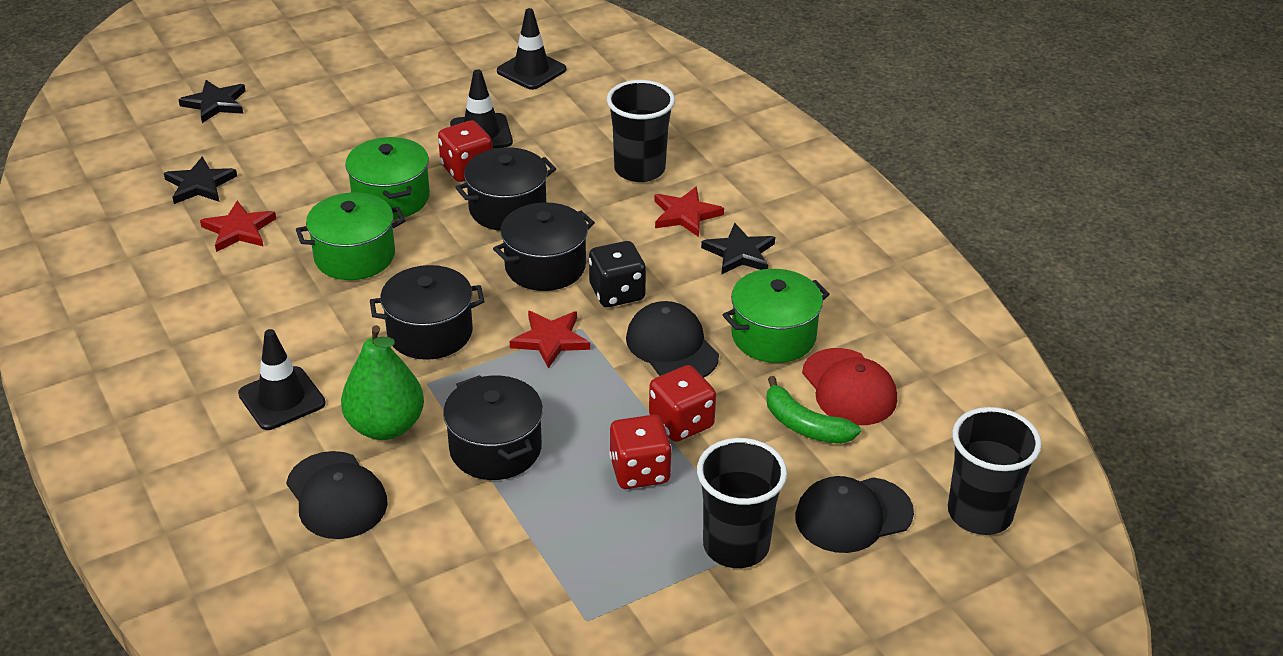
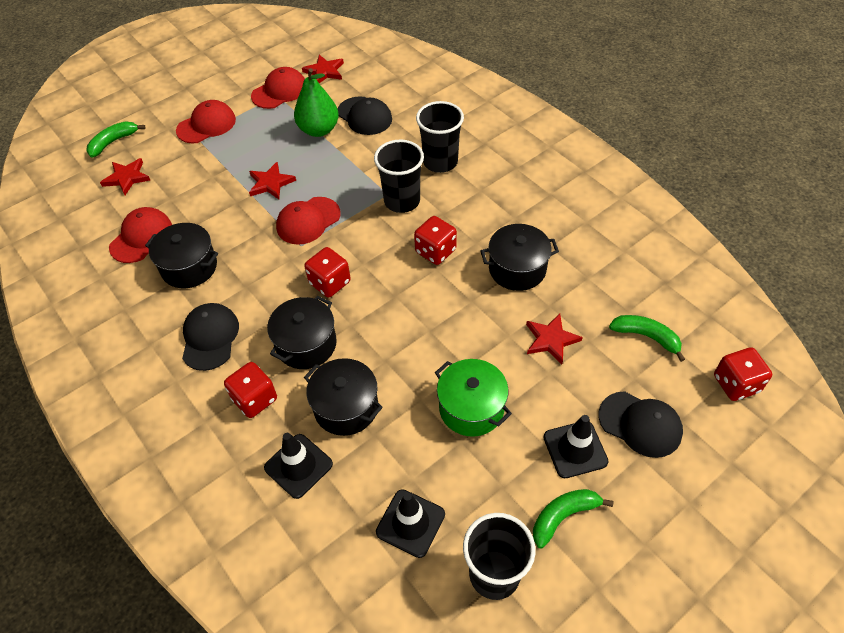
black dice: 1 -> 0
black star: 3 -> 0
green banana: 1 -> 3
green pot: 3 -> 1
red cap: 1 -> 4
red dice: 3 -> 4
red star: 3 -> 4

